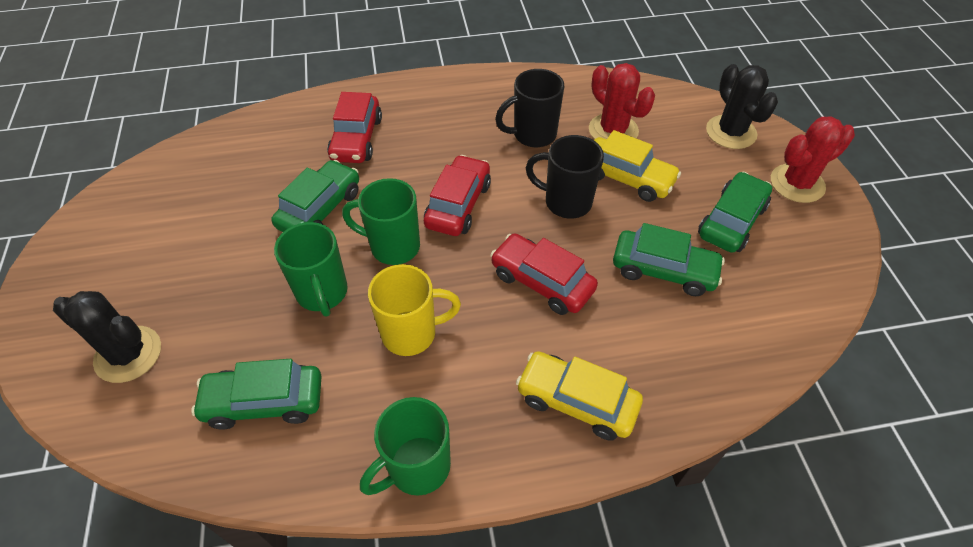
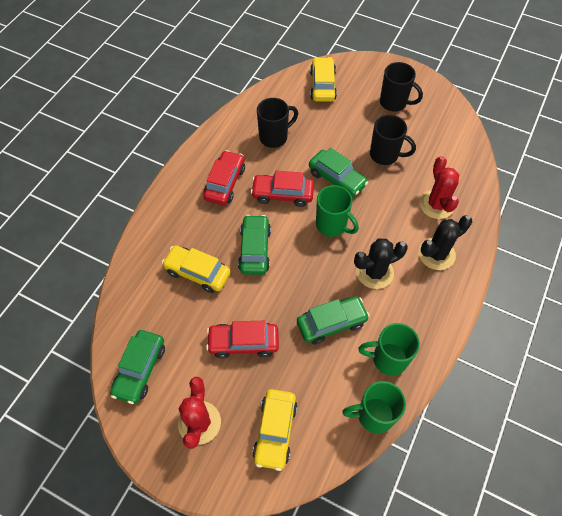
black mug: 2 -> 3
yellow car: 2 -> 3
yellow mug: 1 -> 0

